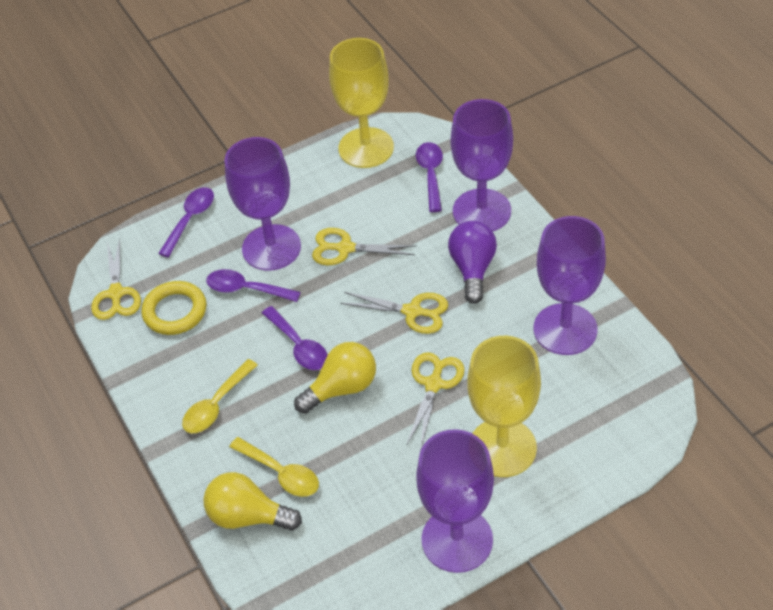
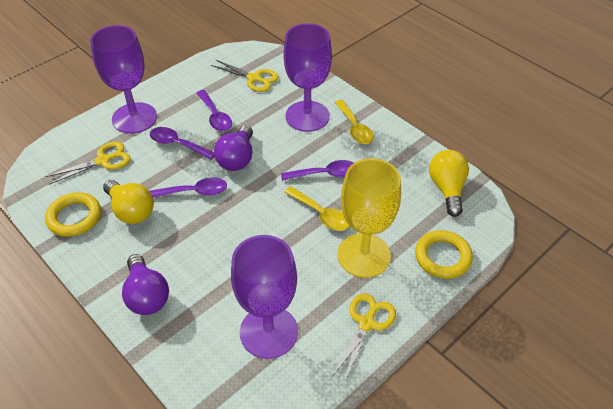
purple goblet: 4 -> 3
purple light bulb: 1 -> 2
yellow goblet: 2 -> 1
yellow ring: 1 -> 2
yellow scissors: 4 -> 3

